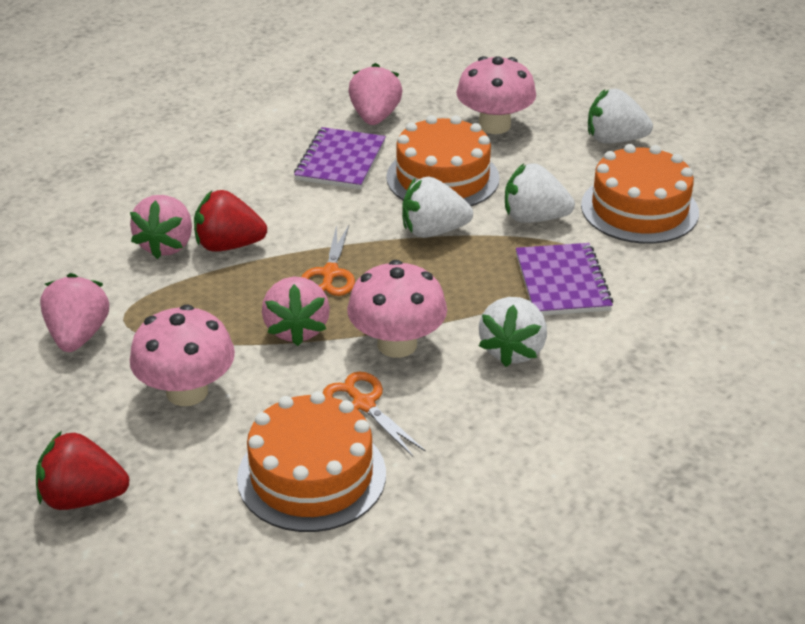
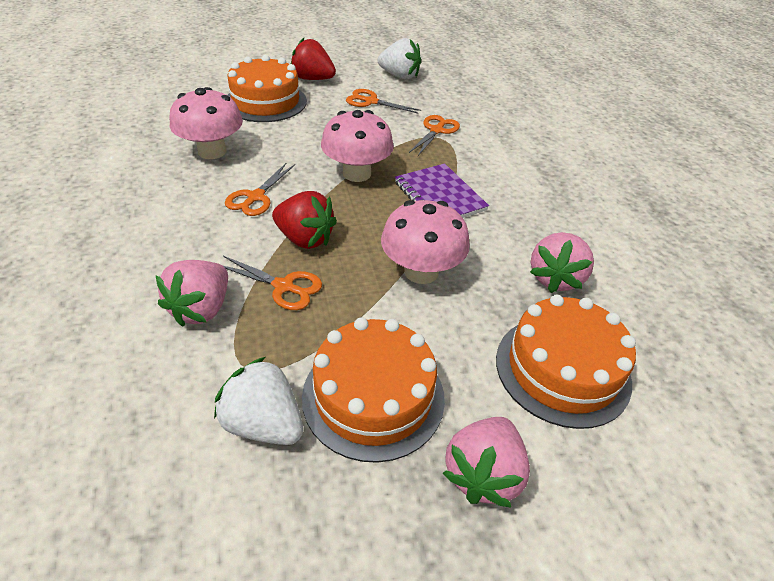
orange scissors: 2 -> 4
pink strawberry: 4 -> 3
purple notebook: 2 -> 1
white strawberry: 4 -> 2

